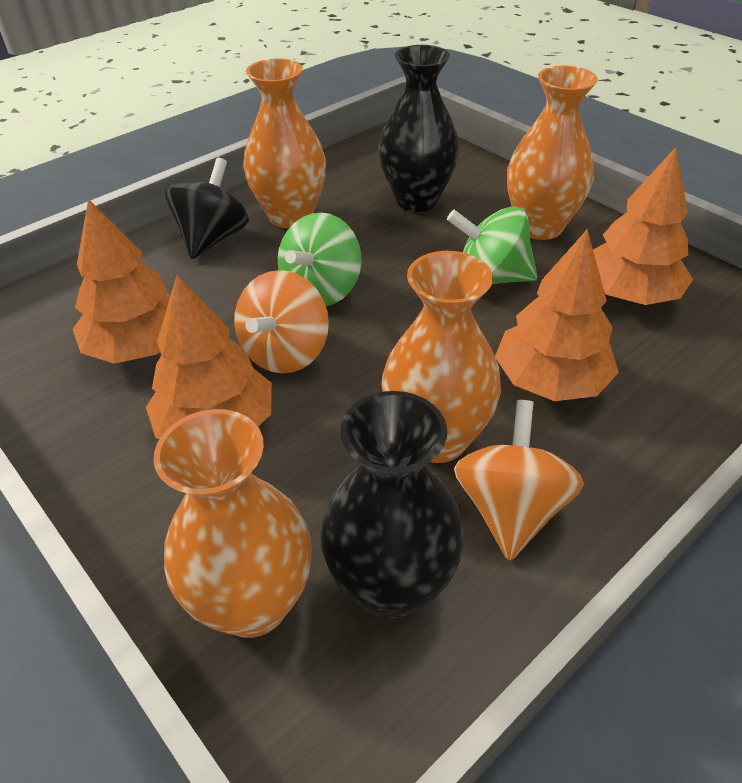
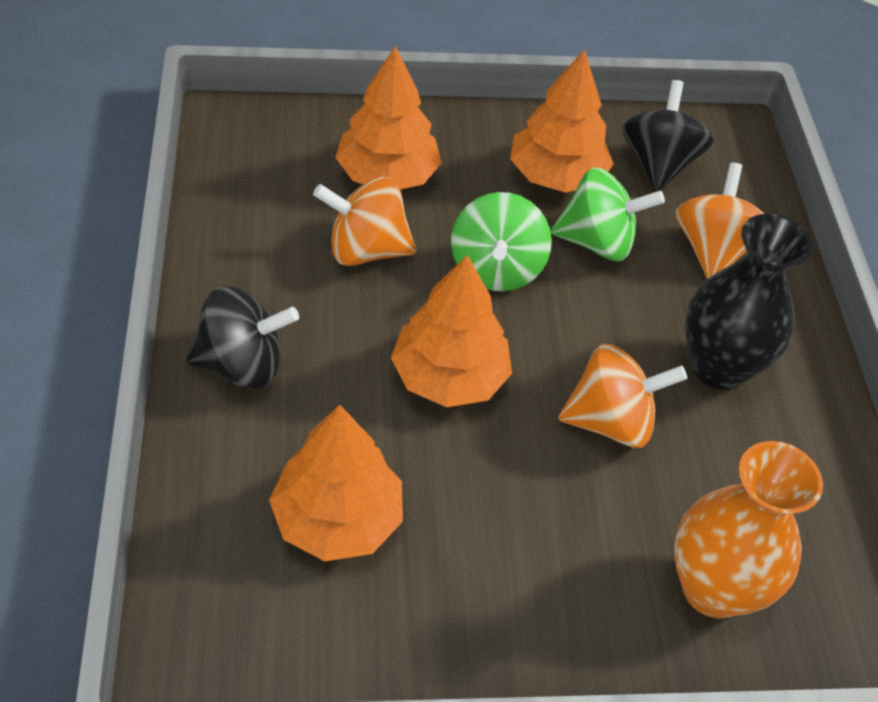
black spinning top: 1 -> 2
black vase: 2 -> 1
orange spinning top: 2 -> 3
orange vase: 4 -> 1

